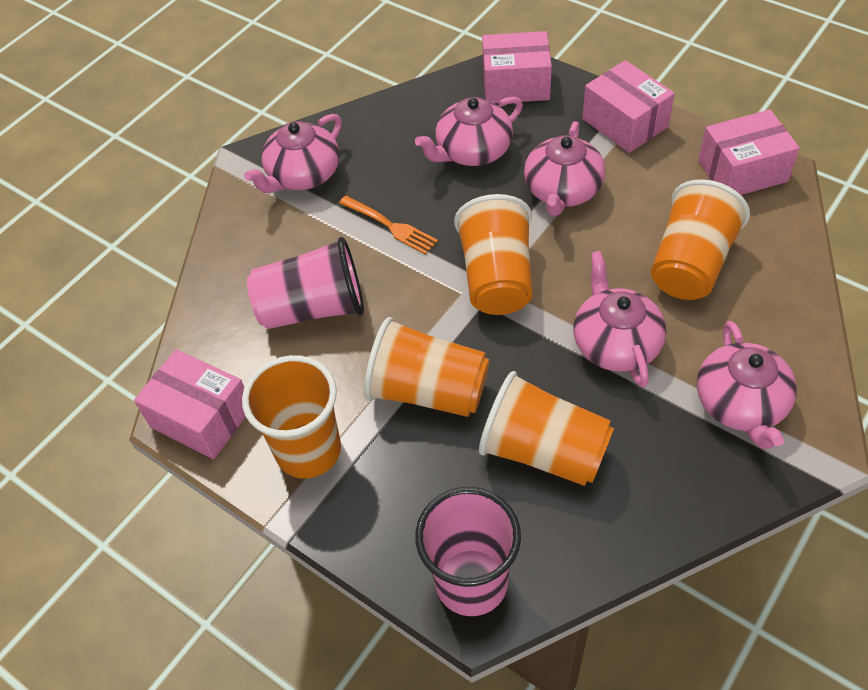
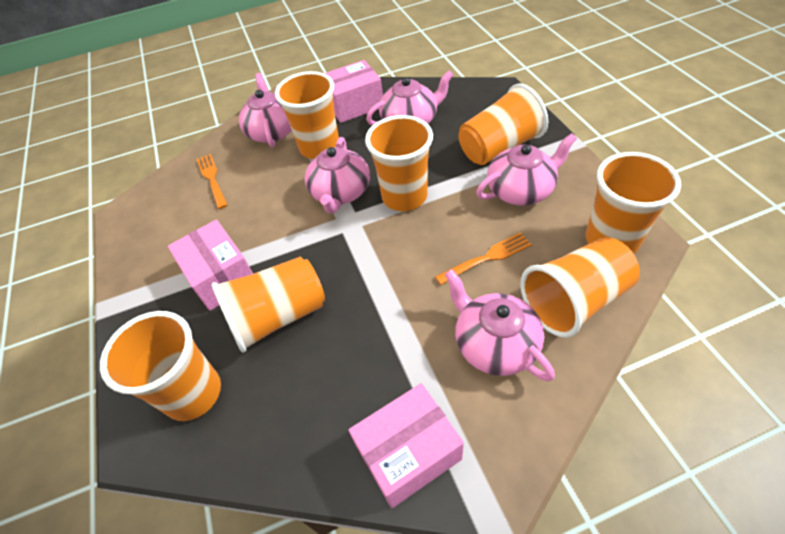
orange cup: 5 -> 7
orange fork: 1 -> 2
pink box: 4 -> 3
pink cup: 2 -> 0

